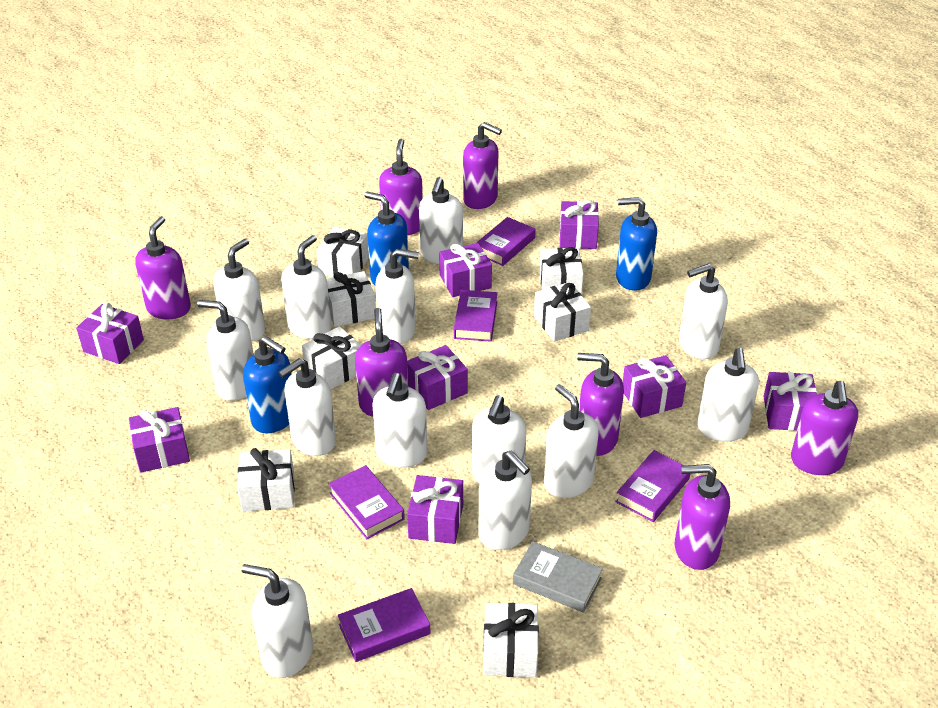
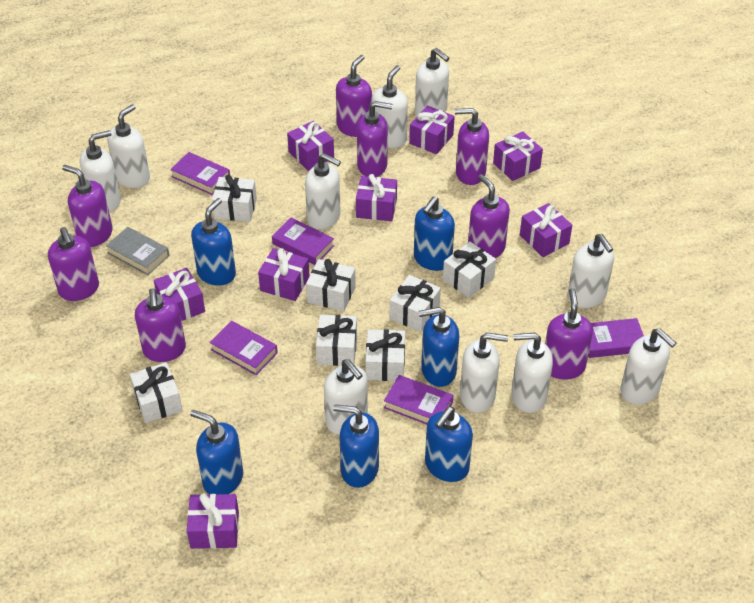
blue soap dispenser: 3 -> 6
purple soap dispenser: 7 -> 8
white soap dispenser: 13 -> 10

